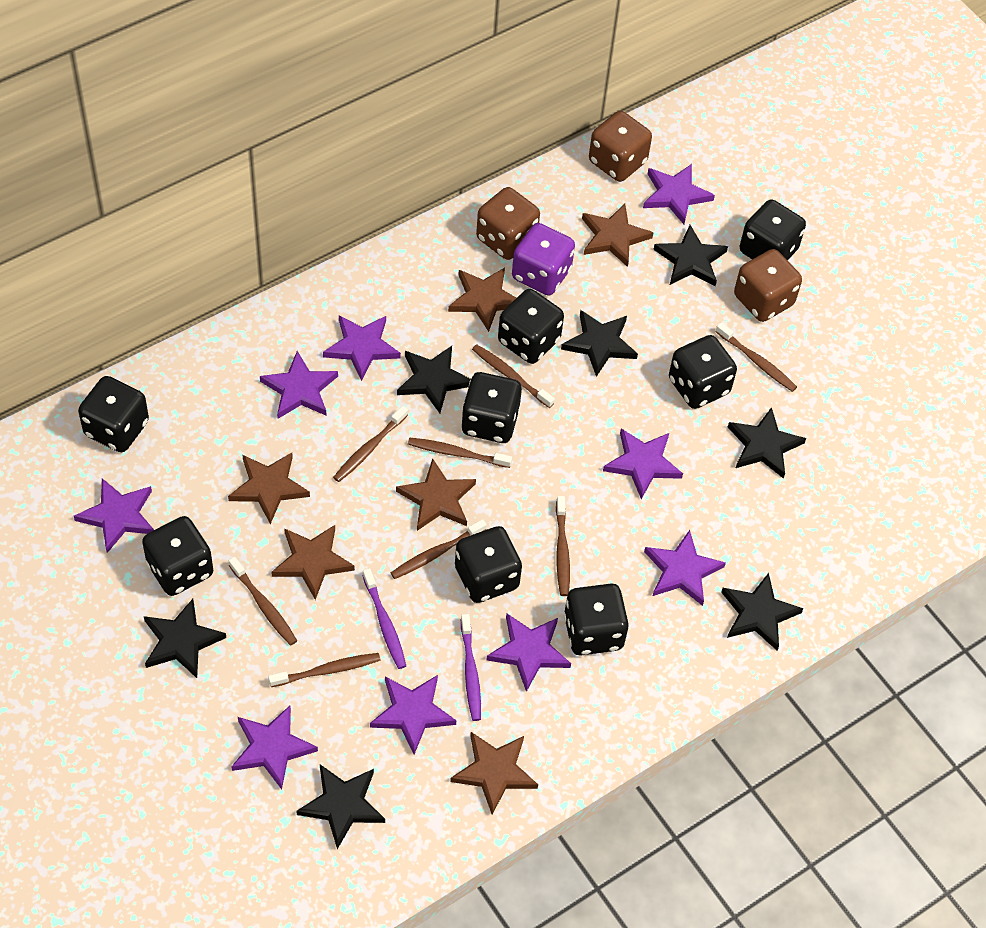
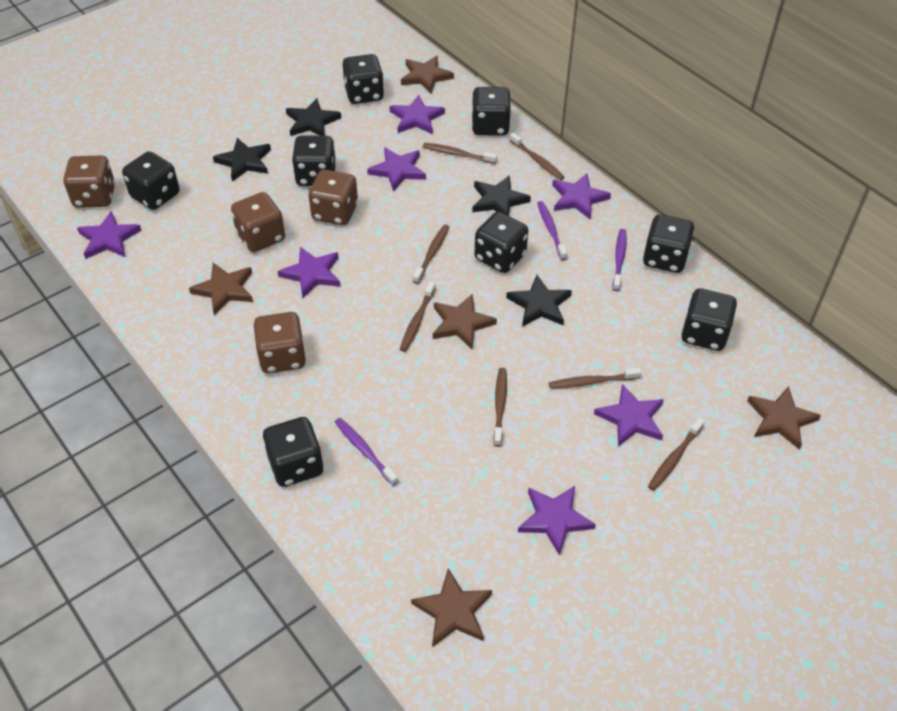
black star: 7 -> 4
brown dice: 3 -> 4
brown star: 6 -> 5
brown toothbrush: 8 -> 7
purple dice: 1 -> 0
purple star: 9 -> 7
purple toothbrush: 2 -> 3

